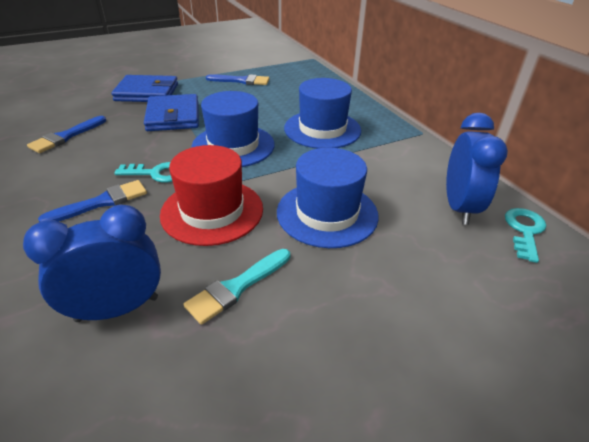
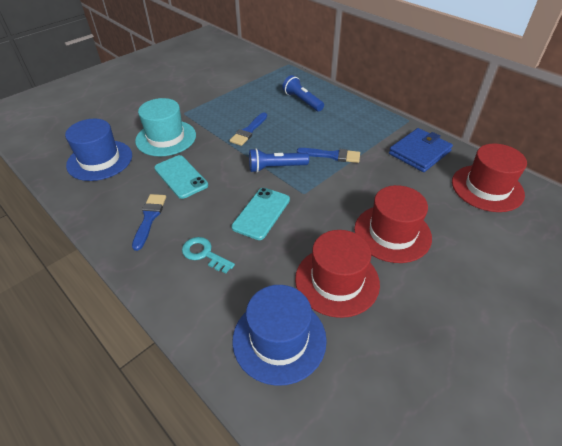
blue clock: 2 -> 0
blue flashlight: 0 -> 2
blue hat: 3 -> 2
blue wallet: 2 -> 1
red hat: 1 -> 3
turquoise brush: 1 -> 0
turquoise hat: 0 -> 1
turquoise key: 2 -> 1
turquoise phone: 0 -> 2

